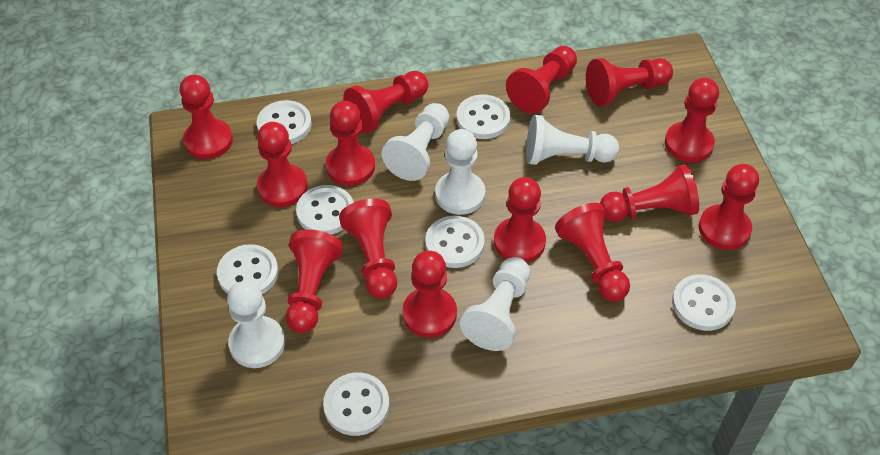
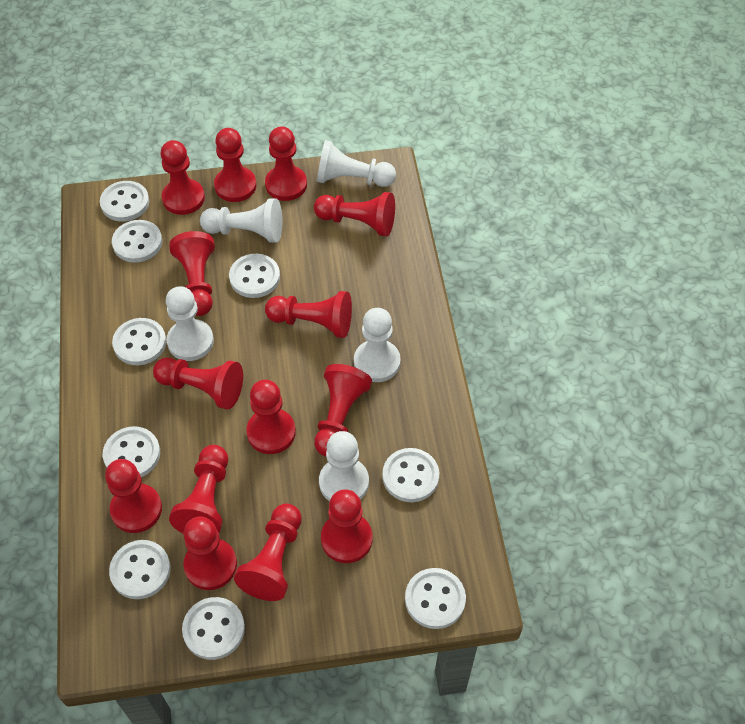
white button: 7 -> 9

